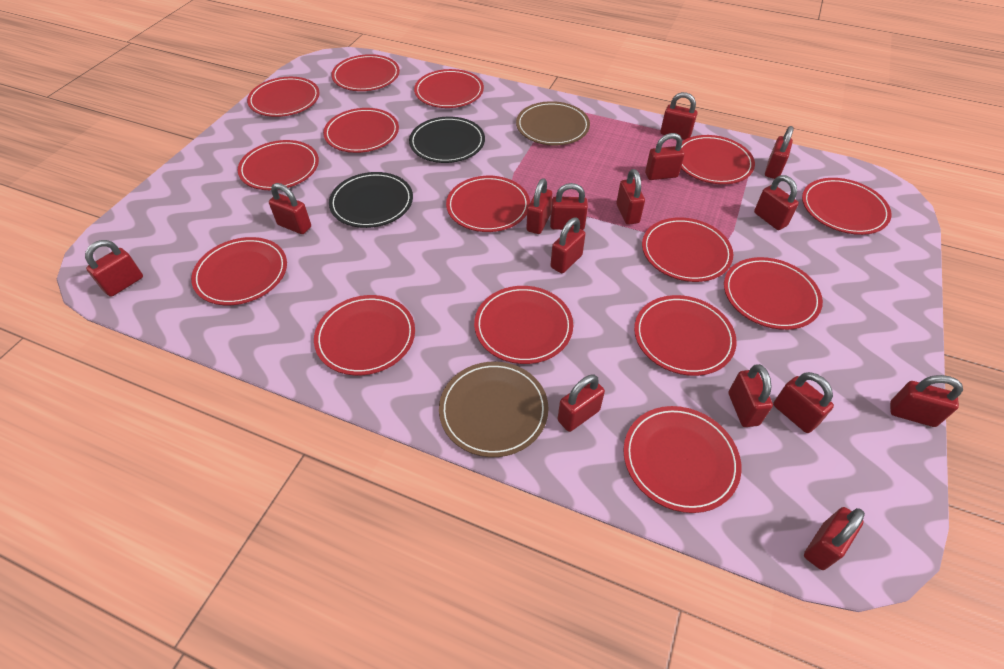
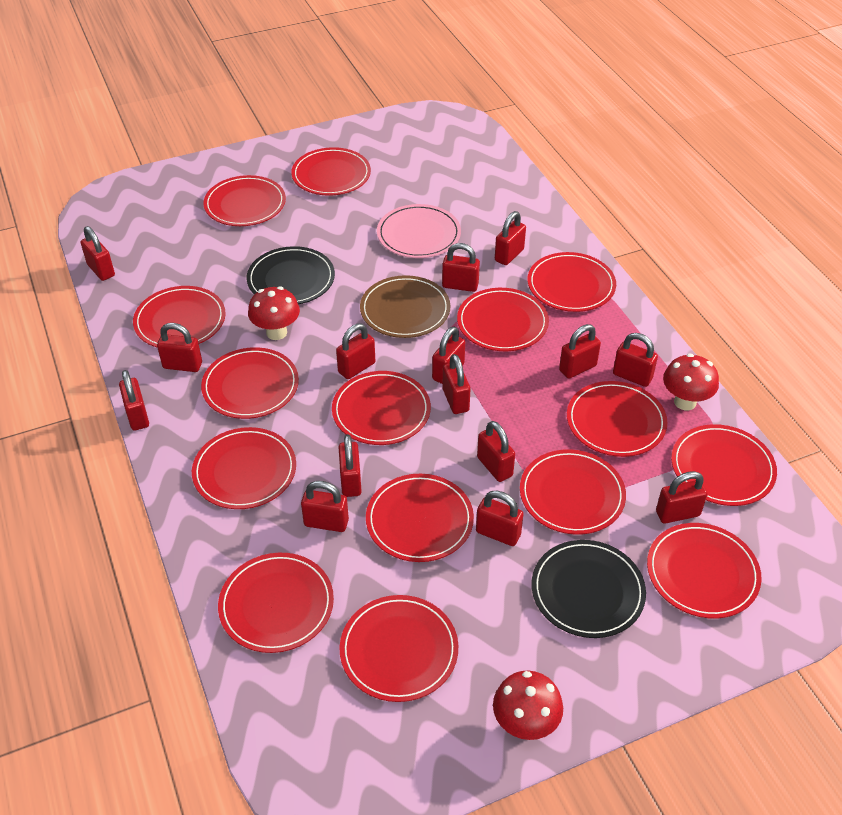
brown plate: 2 -> 1
pink plate: 0 -> 1
red mushroom: 0 -> 3

